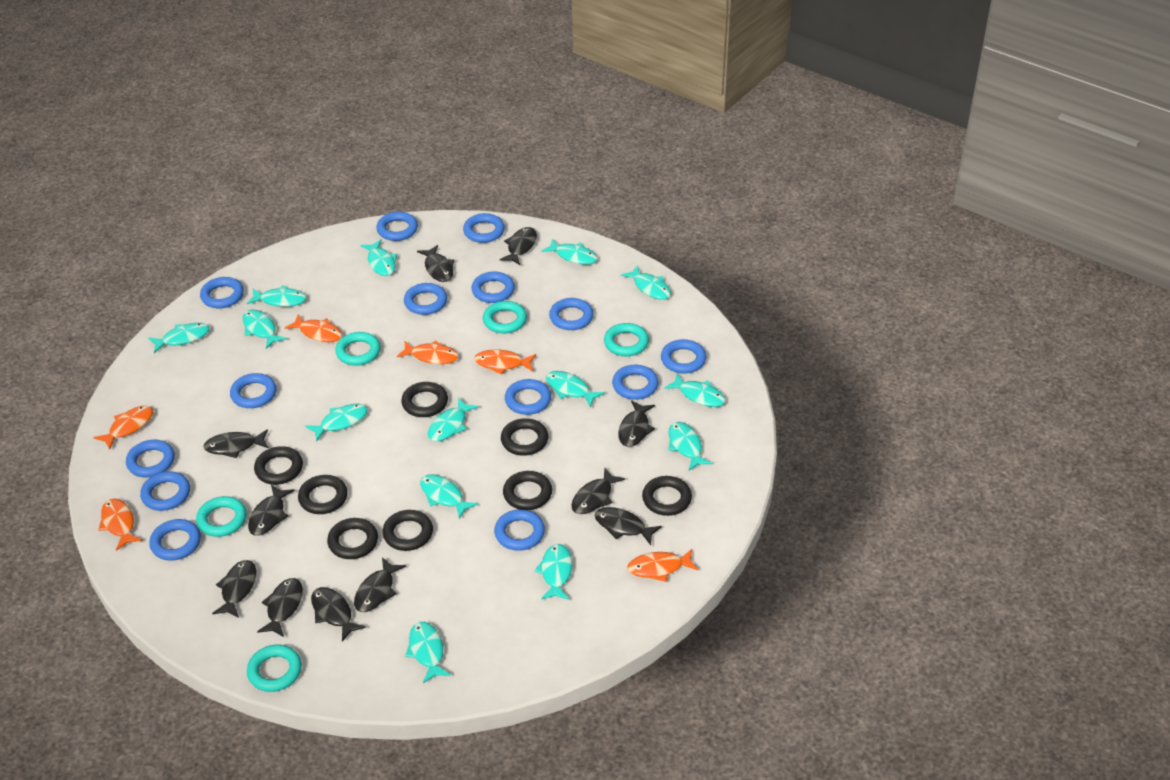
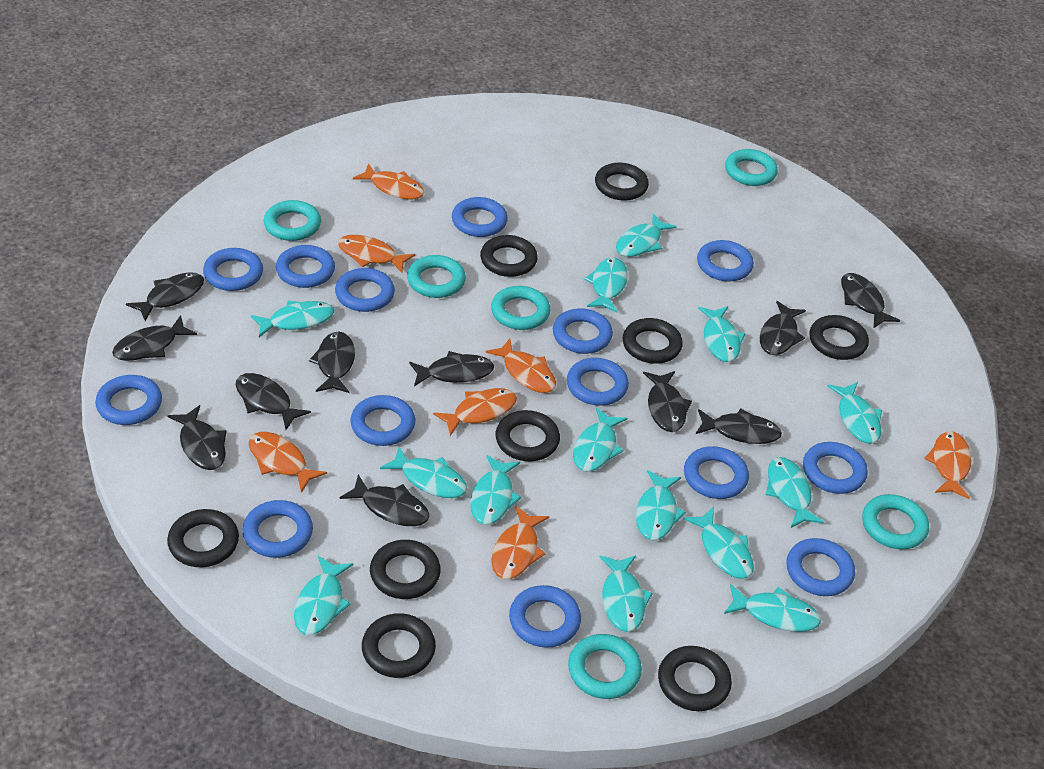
black ring: 8 -> 9
orange fish: 6 -> 7
turquoise ring: 5 -> 6

